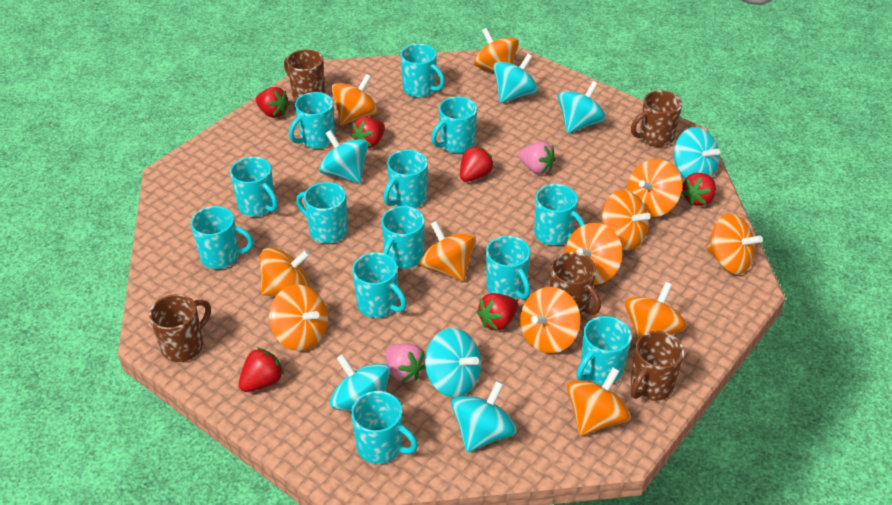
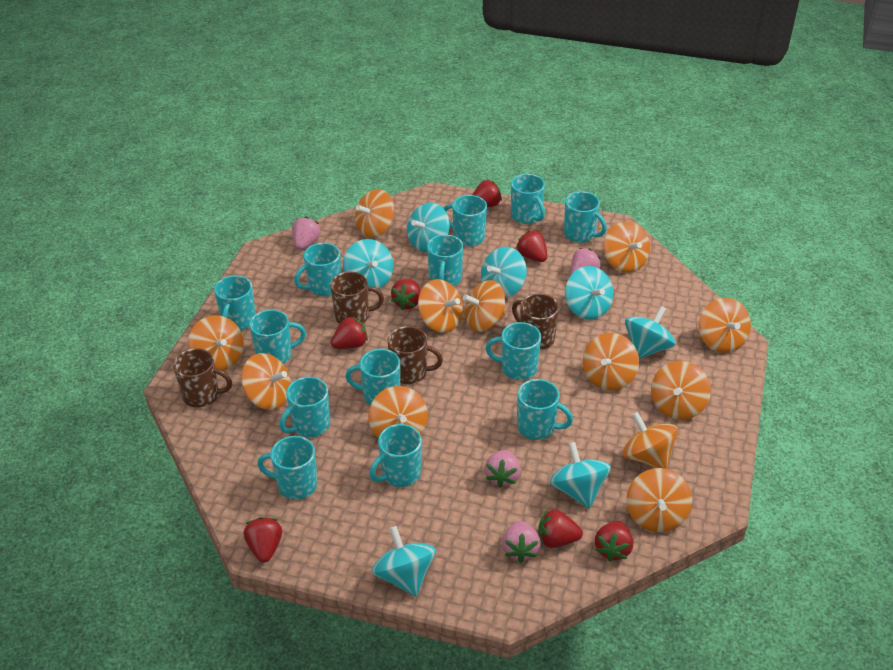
brown mug: 5 -> 4
pink strawberry: 2 -> 4
red strawberry: 6 -> 7

